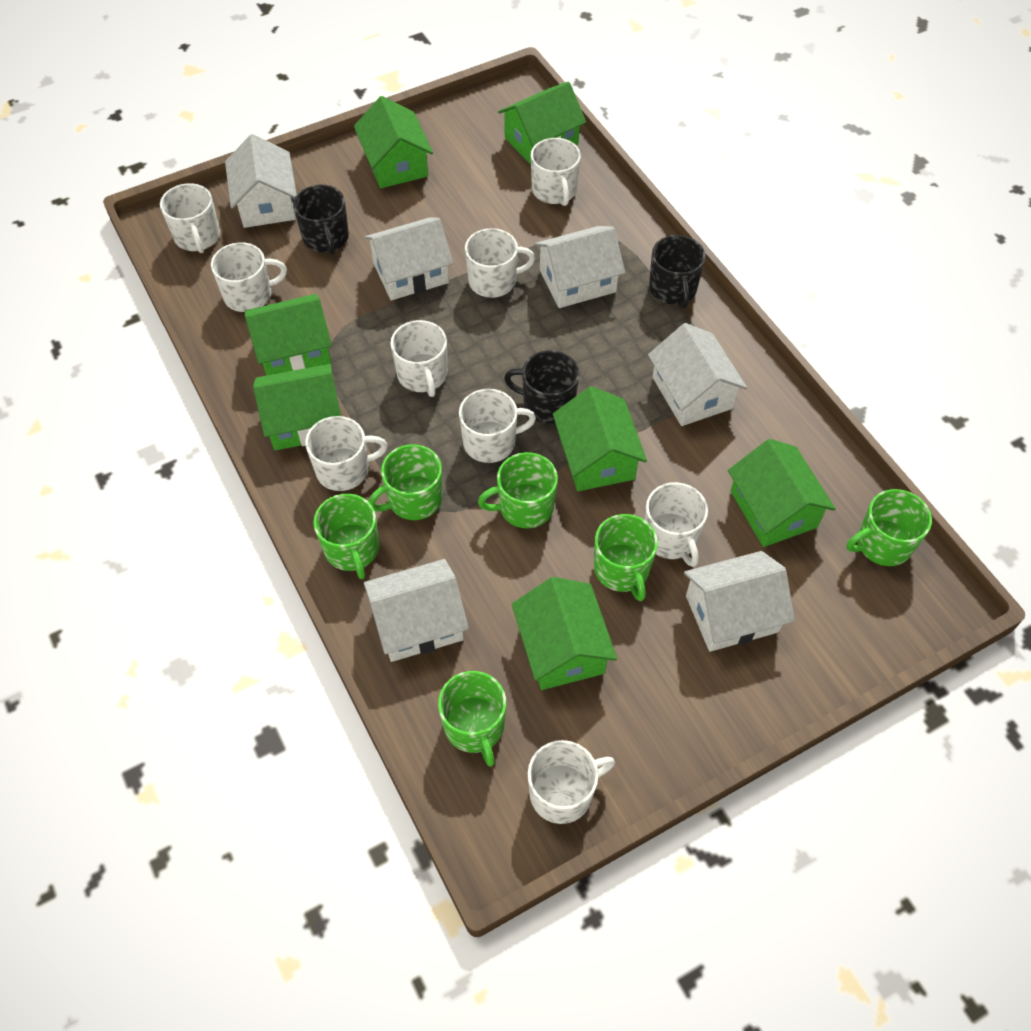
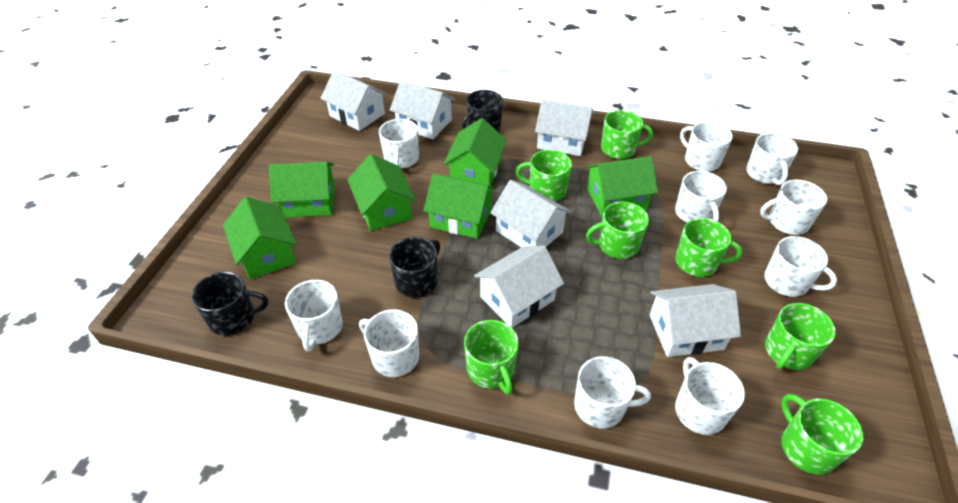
green house: 7 -> 6
green mug: 6 -> 7
white mug: 9 -> 10

